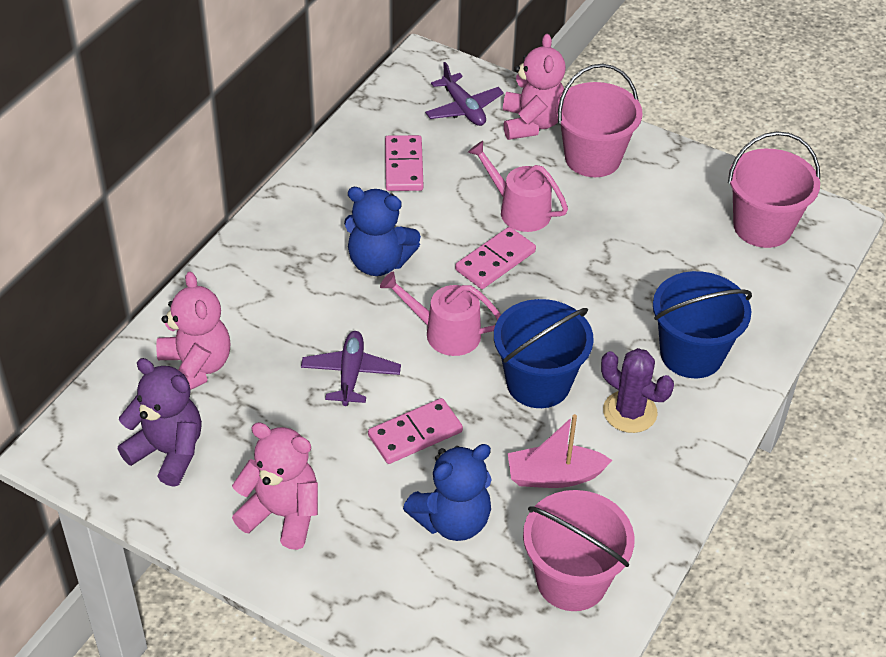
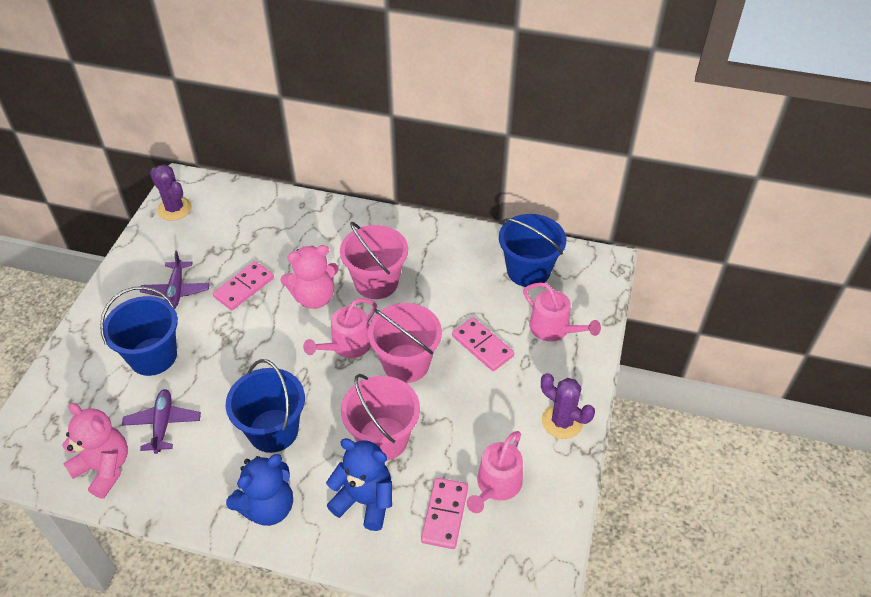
blue bucket: 2 -> 3
pink boat: 1 -> 0
pink teddy bear: 3 -> 2
pink watering can: 2 -> 3
purple cactus: 1 -> 2
purple teddy bear: 1 -> 0

